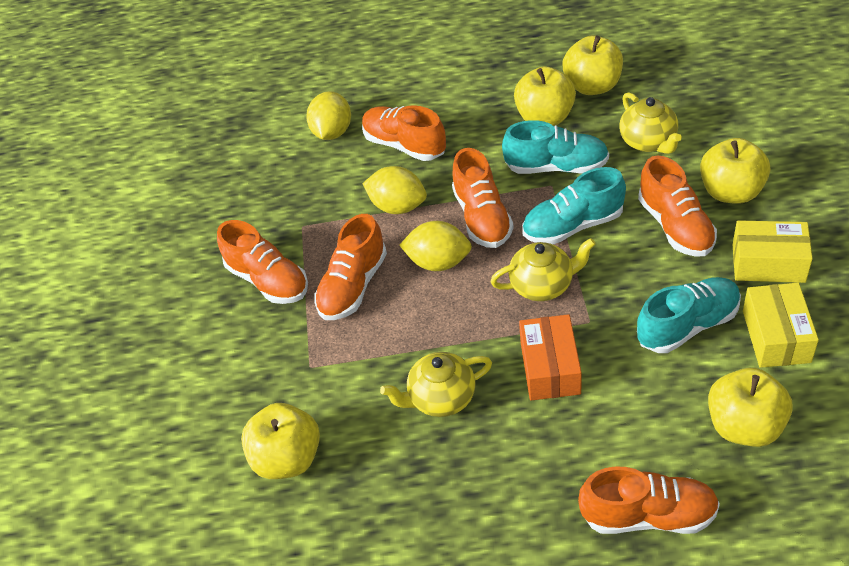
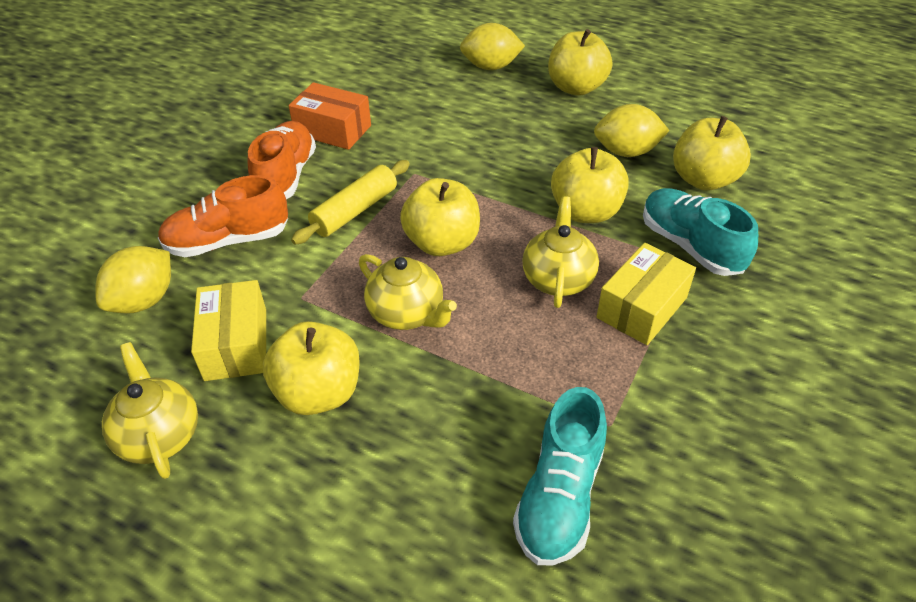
orange shoe: 6 -> 2
turquoise shoe: 3 -> 2
yellow rolling pin: 0 -> 1

